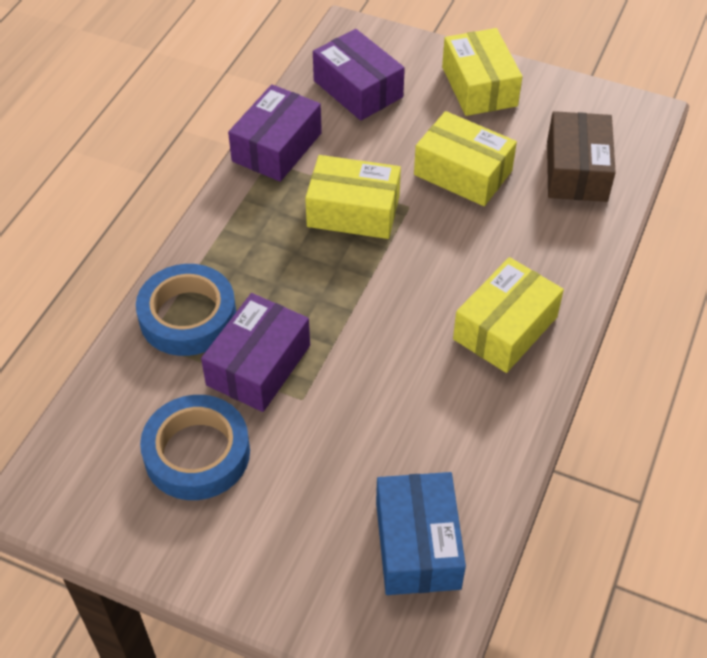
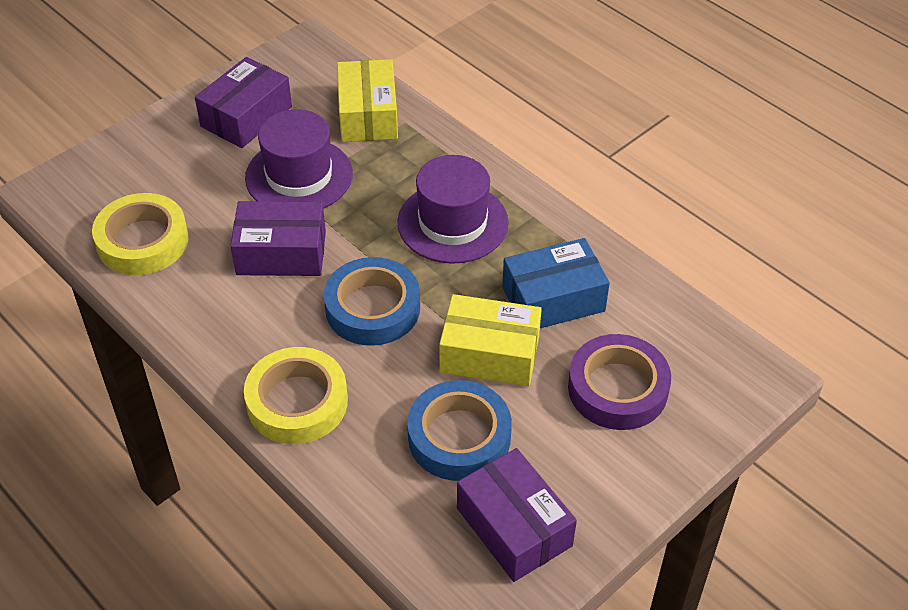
brown box: 1 -> 0
purple hat: 0 -> 2
purple tape: 0 -> 1
yellow box: 4 -> 2
yellow tape: 0 -> 2

